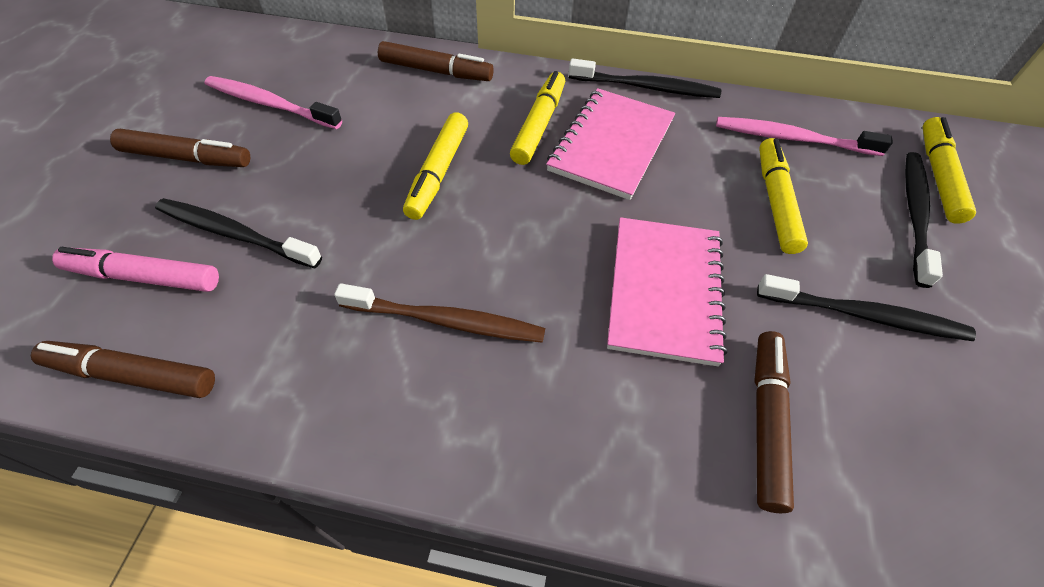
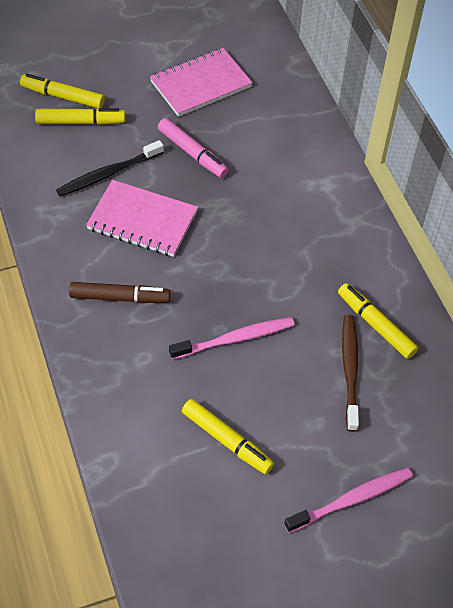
black toothbrush: 4 -> 1
brown marker: 4 -> 1

